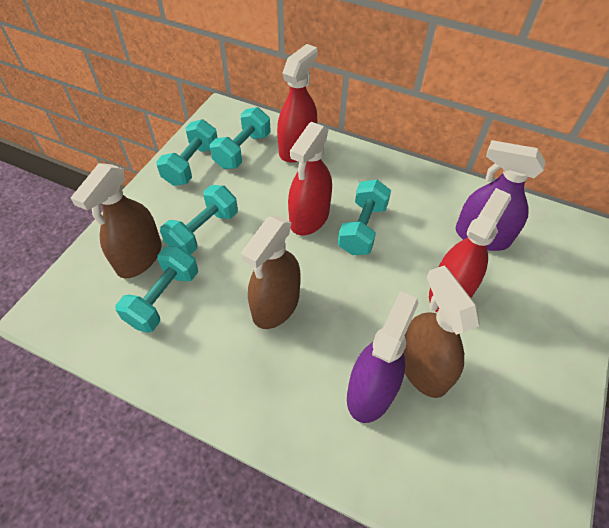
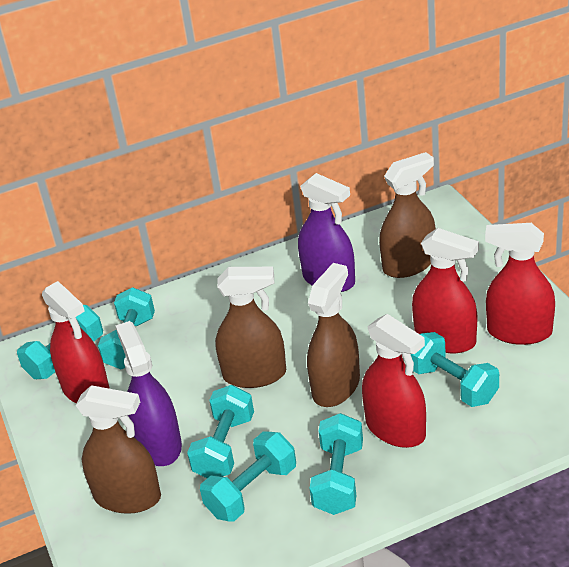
brown spray bottle: 3 -> 4
red spray bottle: 3 -> 4
turquoise dumbbell: 5 -> 6

